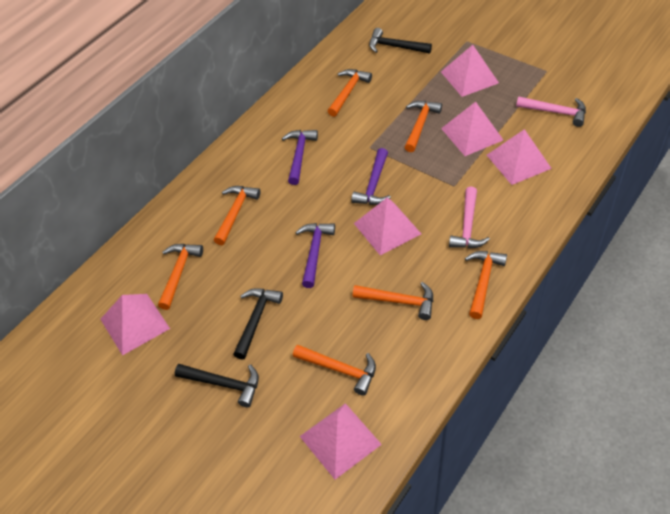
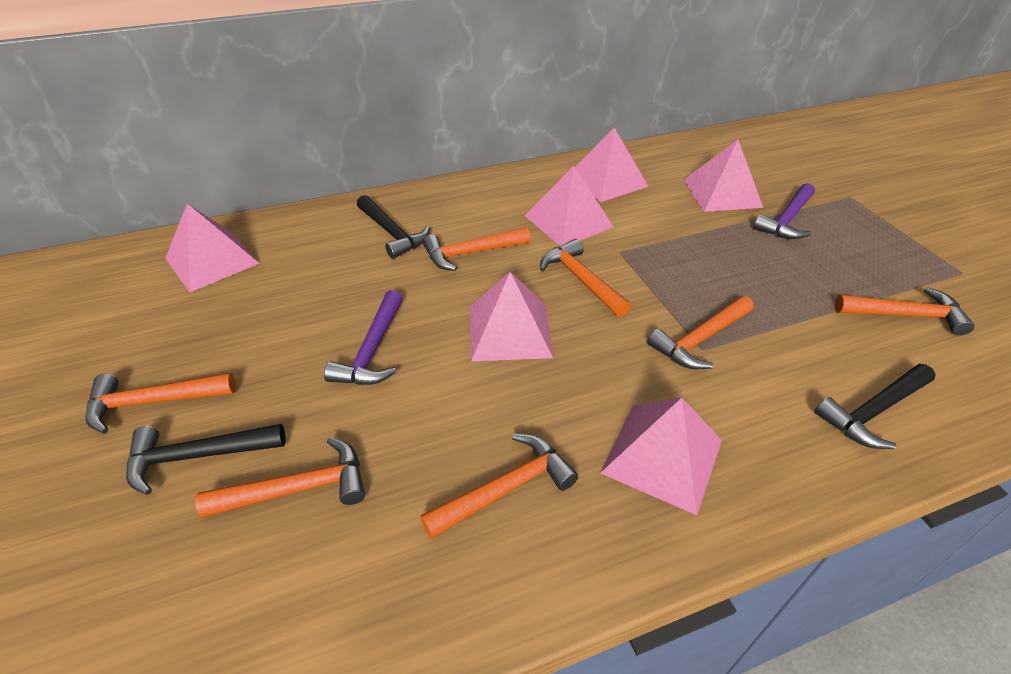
pink hammer: 2 -> 0
purple hammer: 3 -> 2

